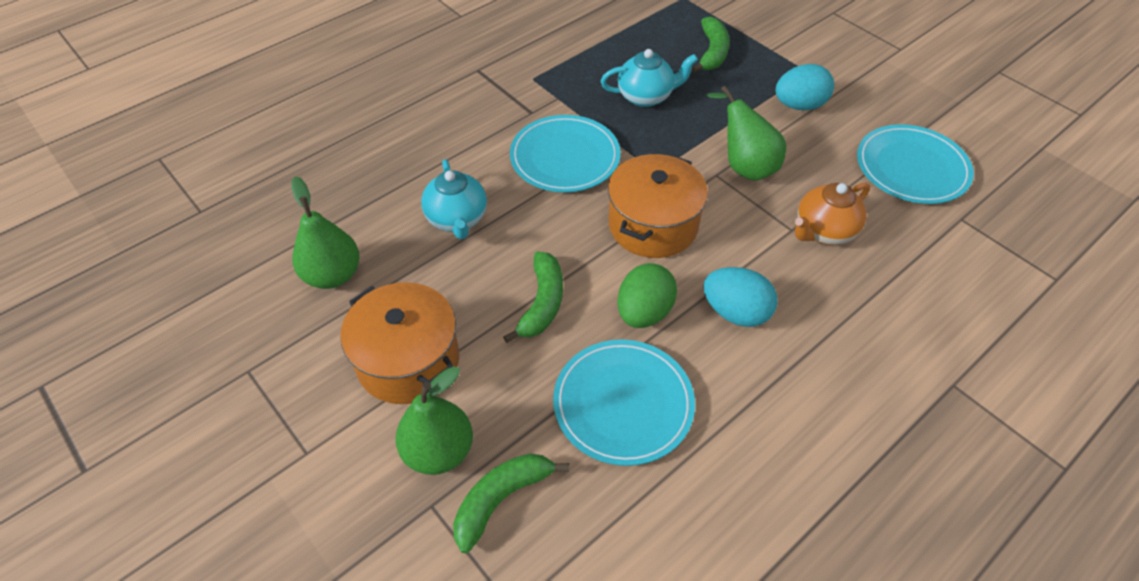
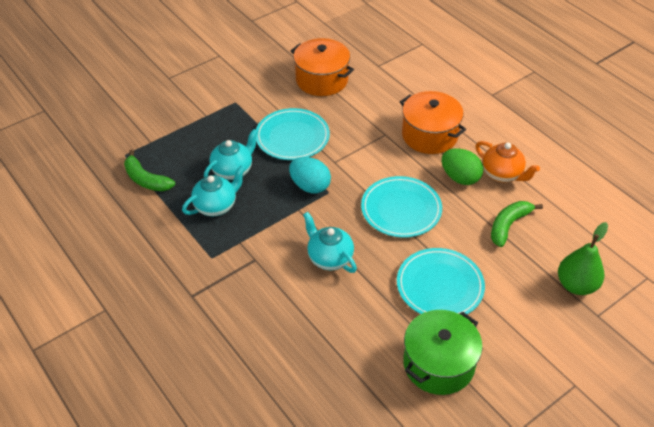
green banana: 3 -> 2
green pear: 3 -> 1
green pot: 0 -> 1
turquoise egg: 2 -> 1
turquoise teapot: 2 -> 3

